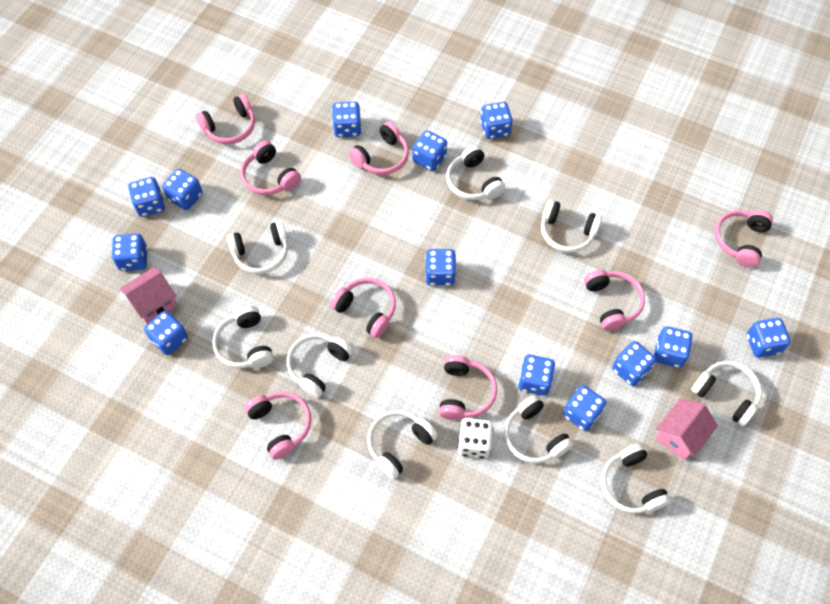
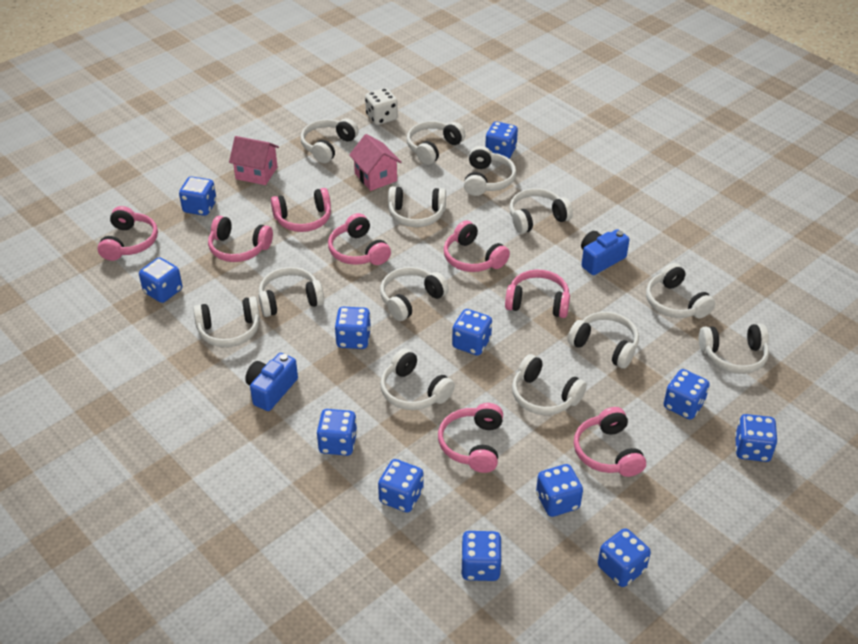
blue camera: 0 -> 2
blue dice: 13 -> 12
white headphones: 9 -> 13

